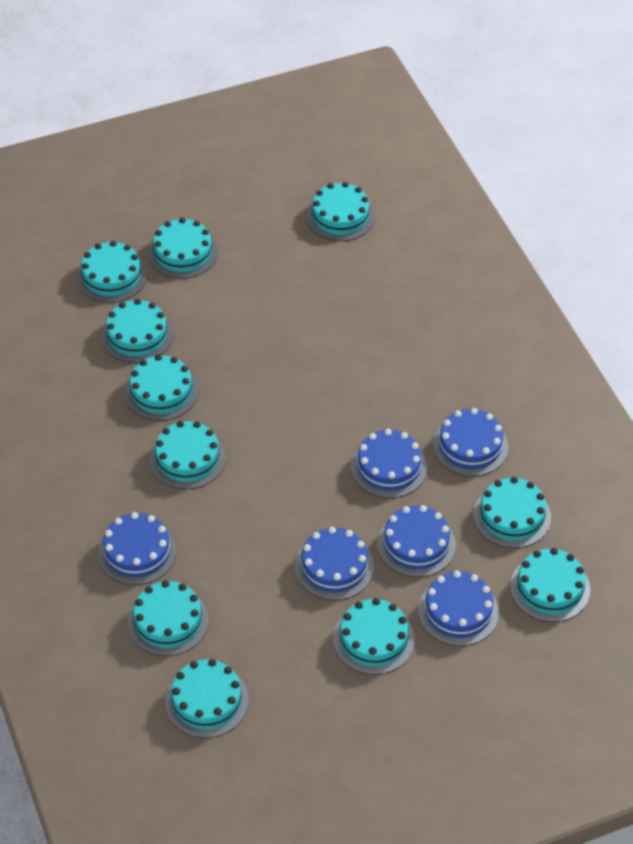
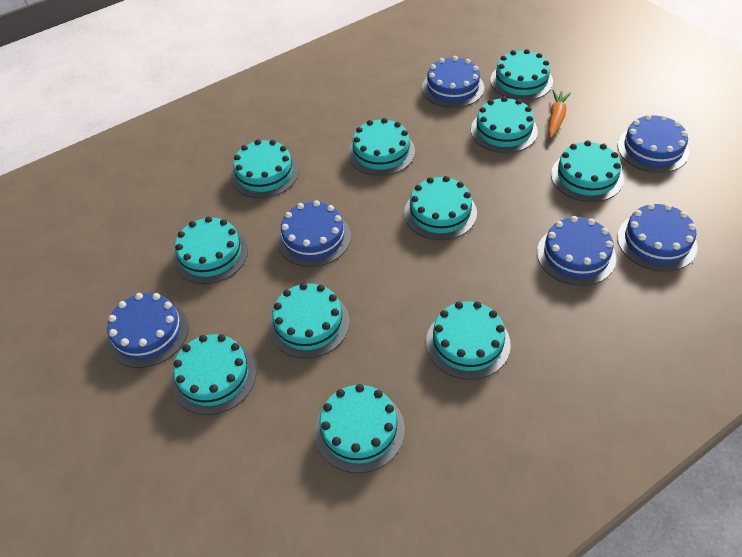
orange carrot: 0 -> 1

